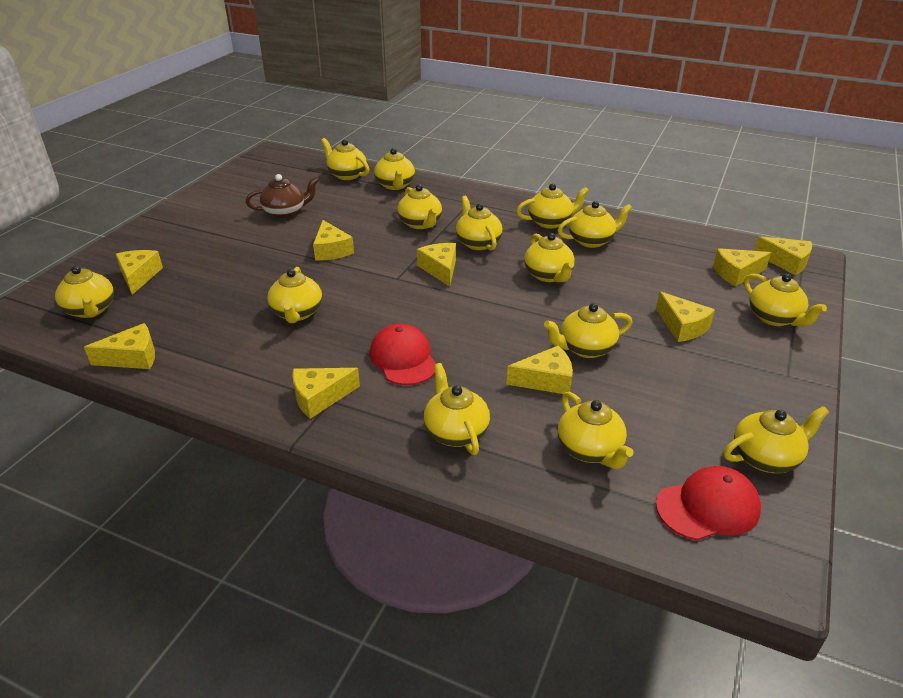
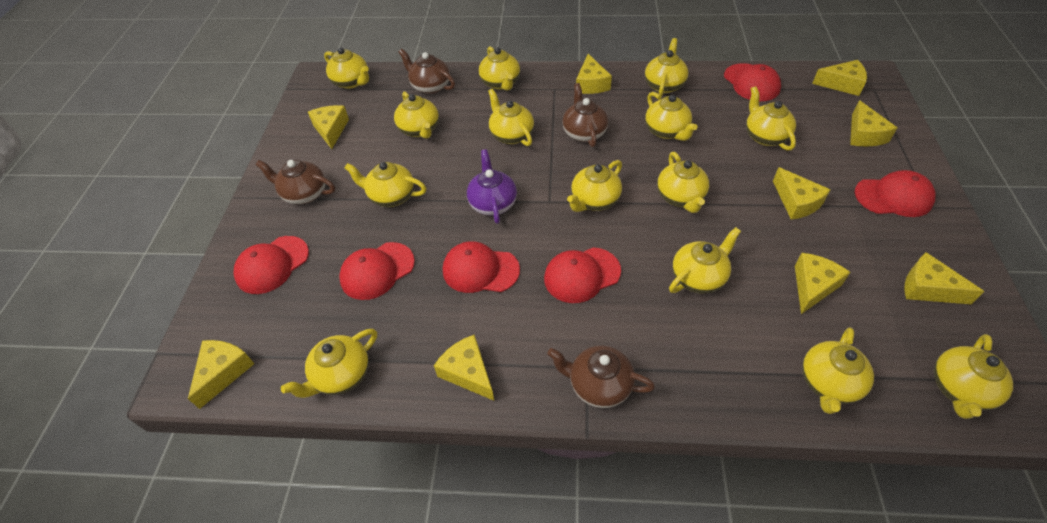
brown teapot: 1 -> 4
purple teapot: 0 -> 1
red cap: 2 -> 6

